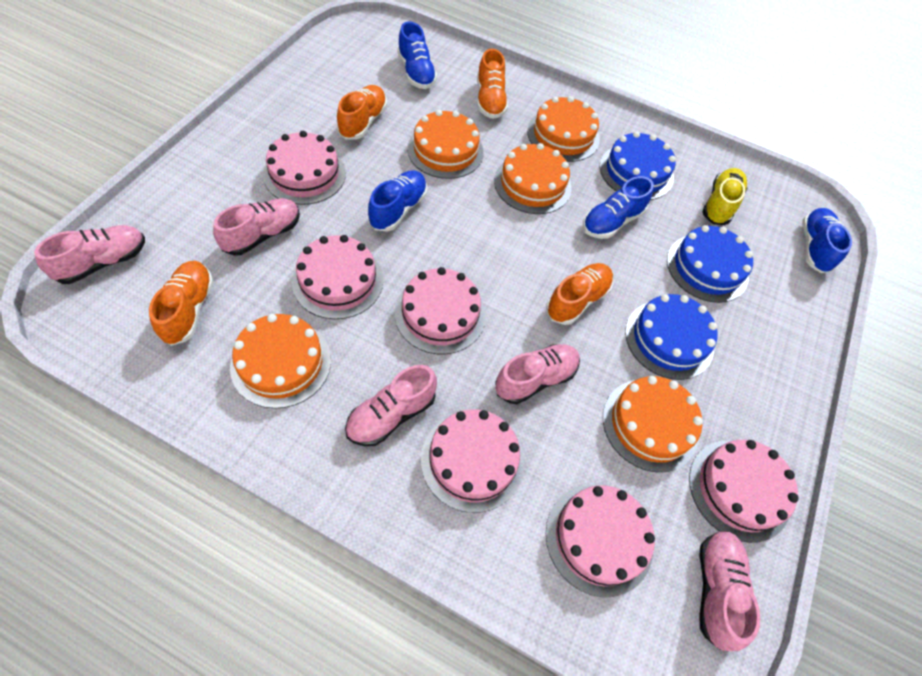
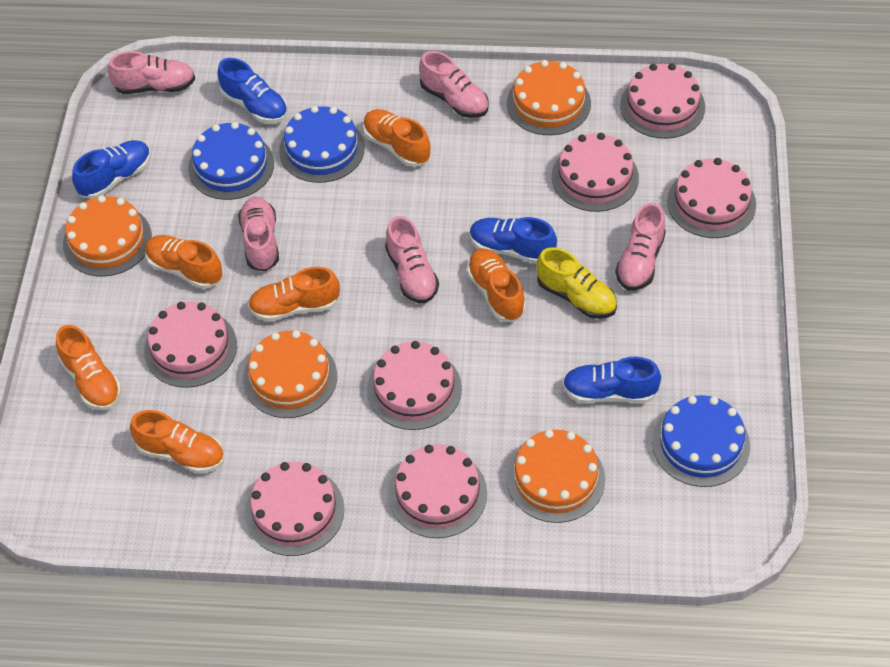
orange cake: 5 -> 4
orange shoe: 4 -> 6
pink cake: 6 -> 7

